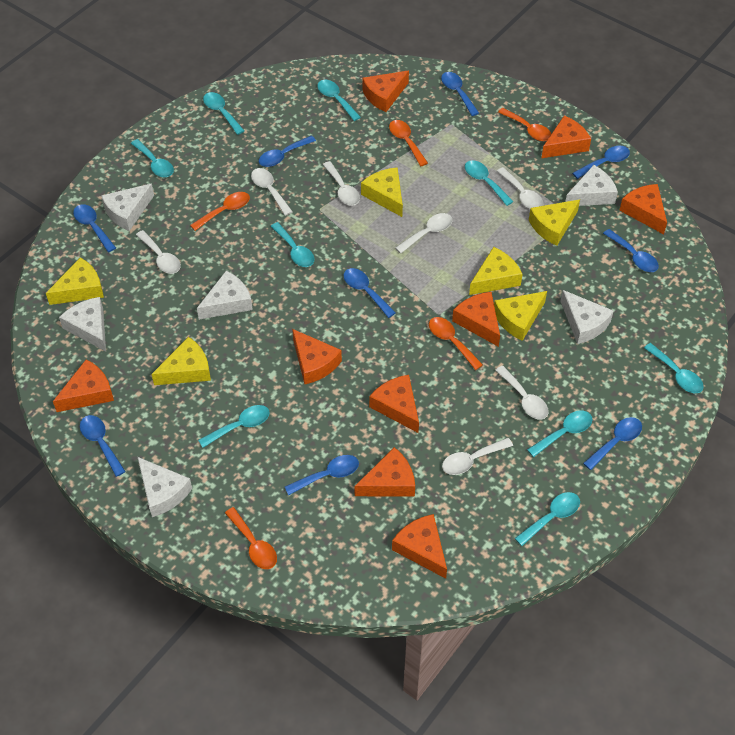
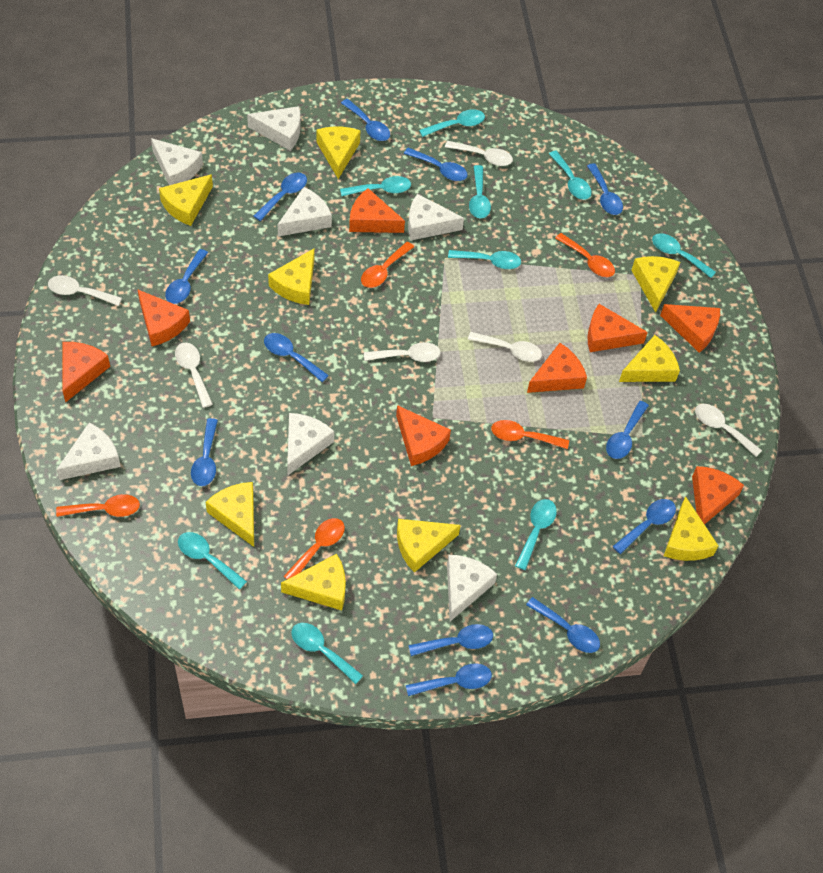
blue spoon: 9 -> 12
orange cheese: 9 -> 8
white cheese: 6 -> 7
white spoon: 7 -> 6
yellow cheese: 6 -> 9

